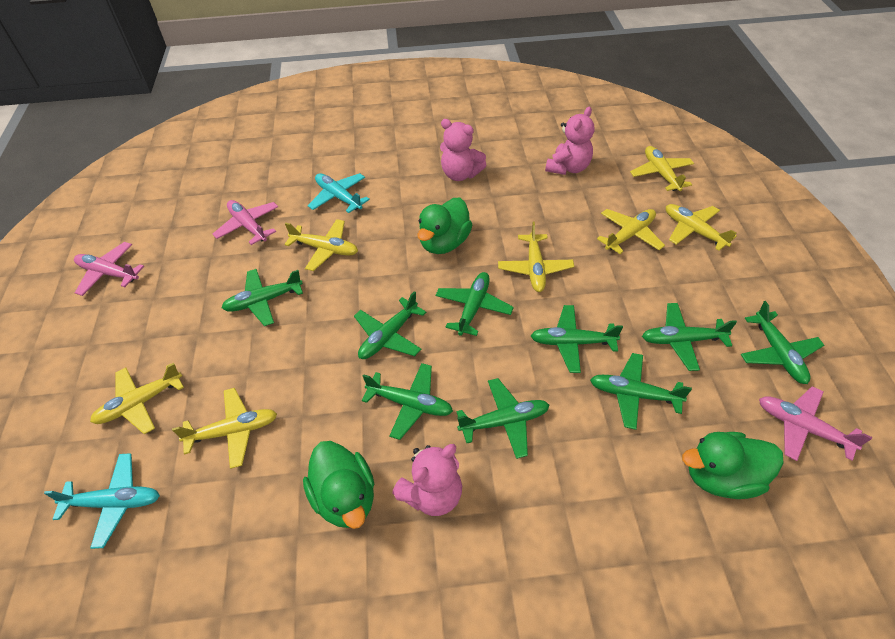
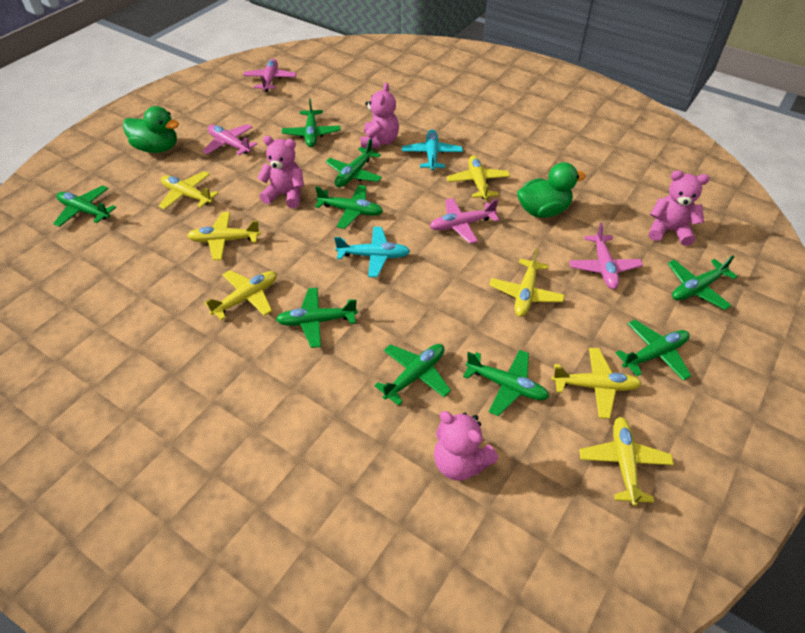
green duck: 3 -> 2
pink plane: 3 -> 4
pink teddy bear: 3 -> 4

